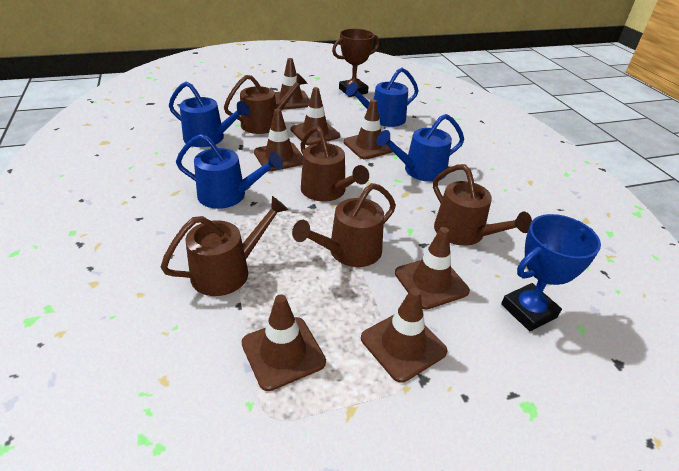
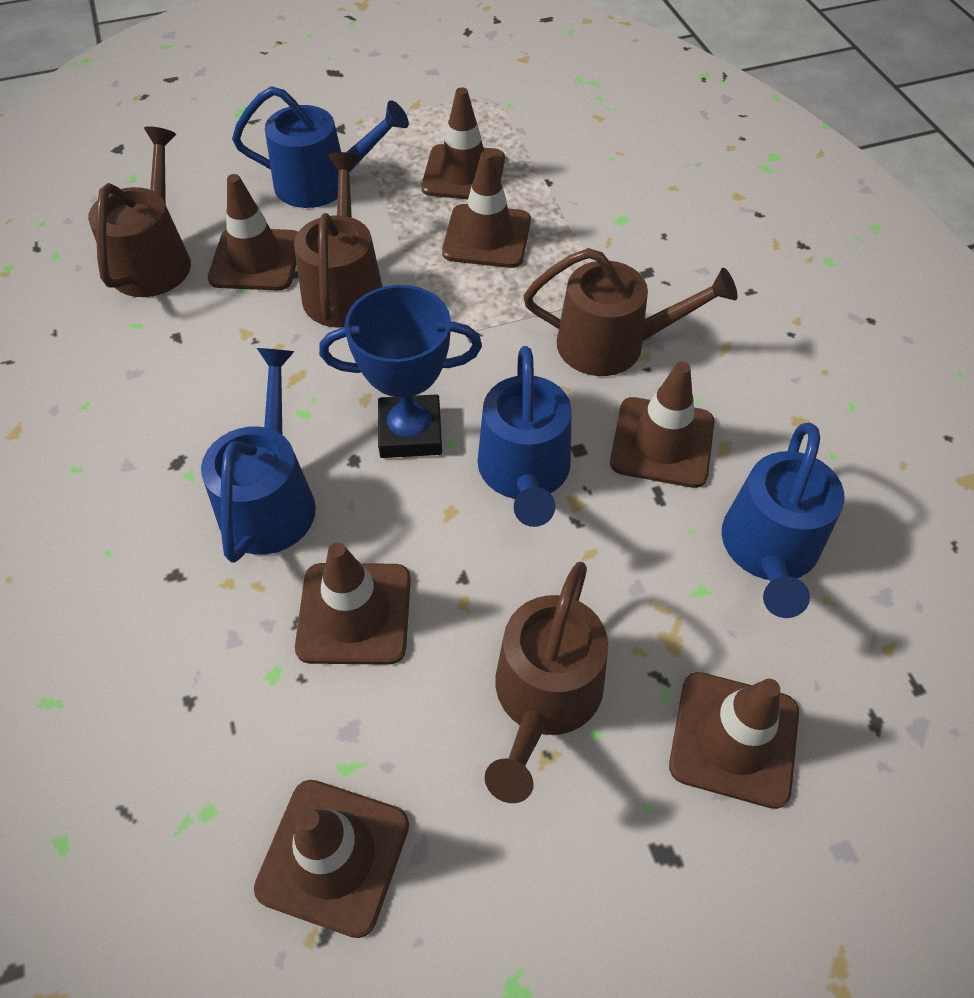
brown trophy: 1 -> 0
brown watering can: 5 -> 4

